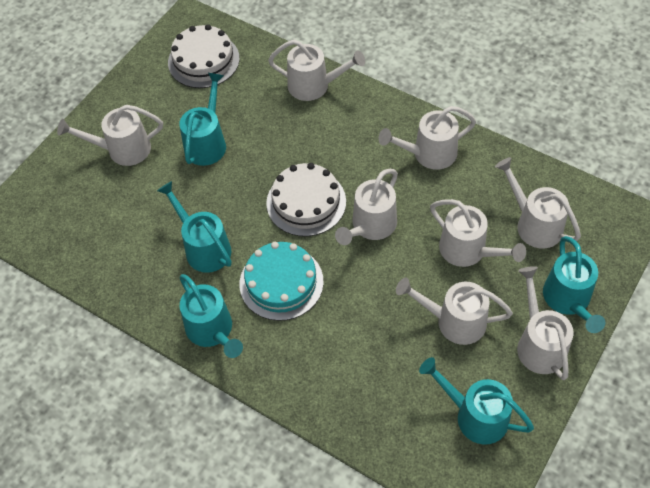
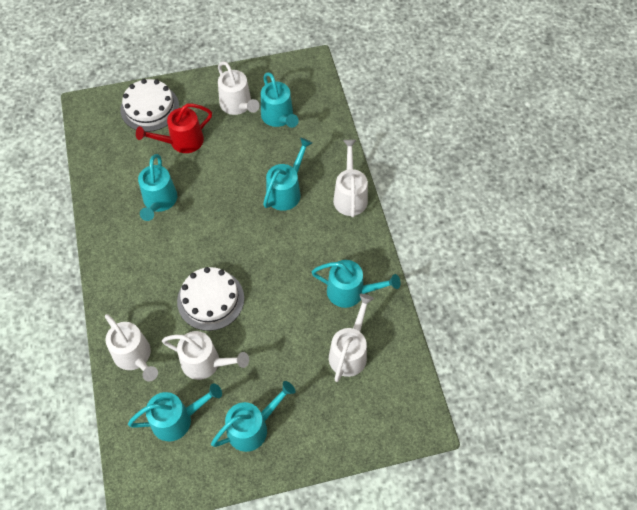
red watering can: 0 -> 1
turquoise cake: 1 -> 0
turquoise watering can: 5 -> 6
white watering can: 8 -> 5

